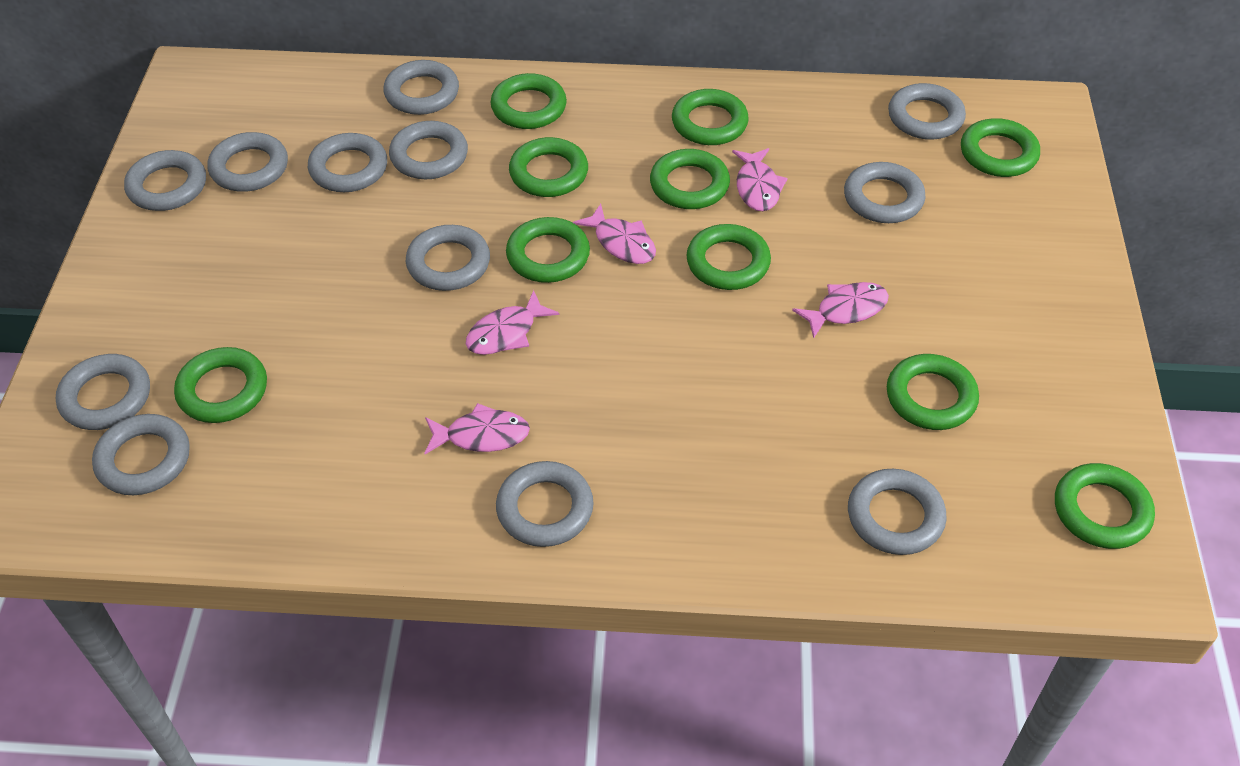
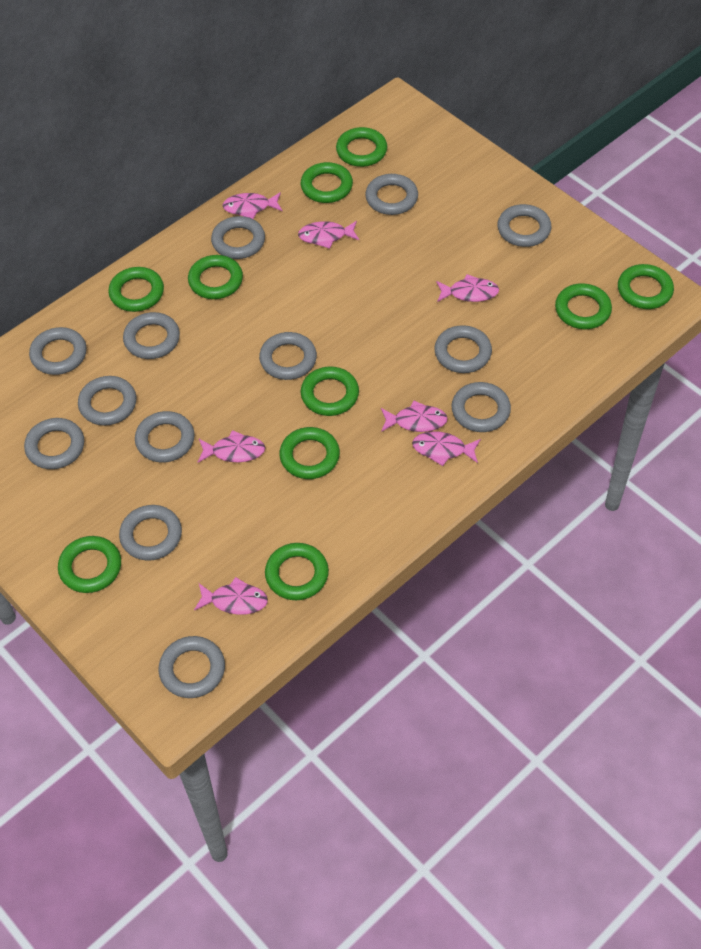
grey ring: 12 -> 13
pink fish: 5 -> 7

